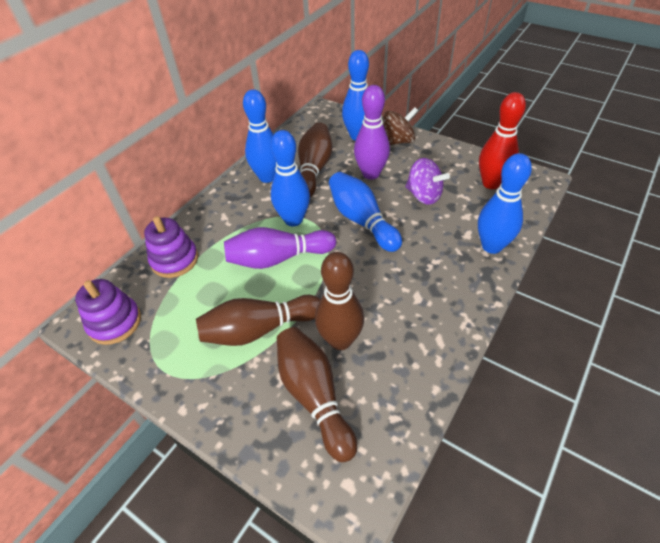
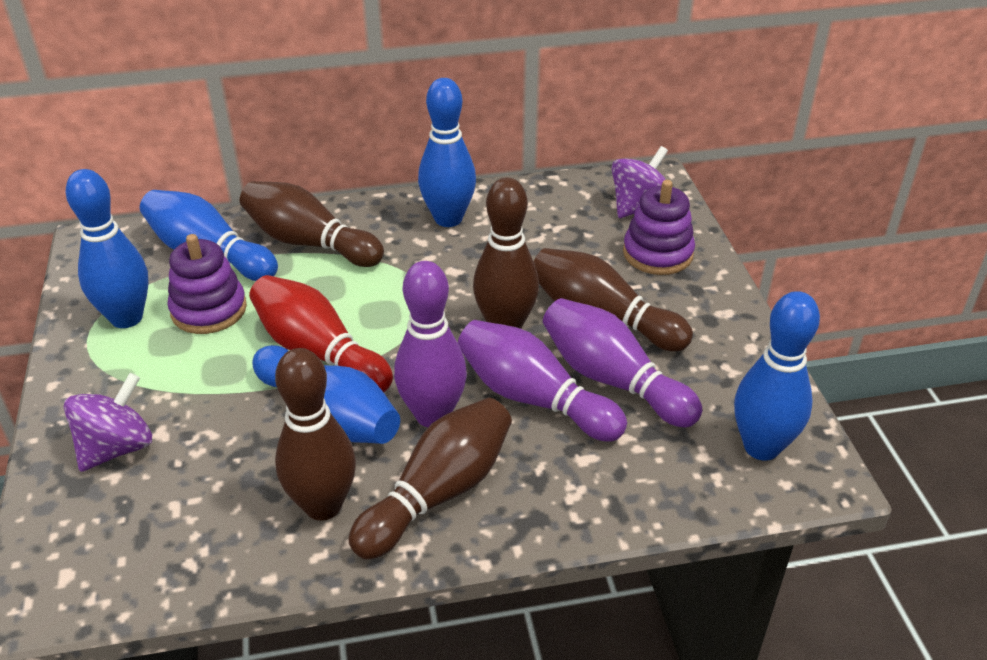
brown bowling pin: 4 -> 5
brown spinning top: 1 -> 0
purple bowling pin: 2 -> 3
purple spinning top: 1 -> 2

